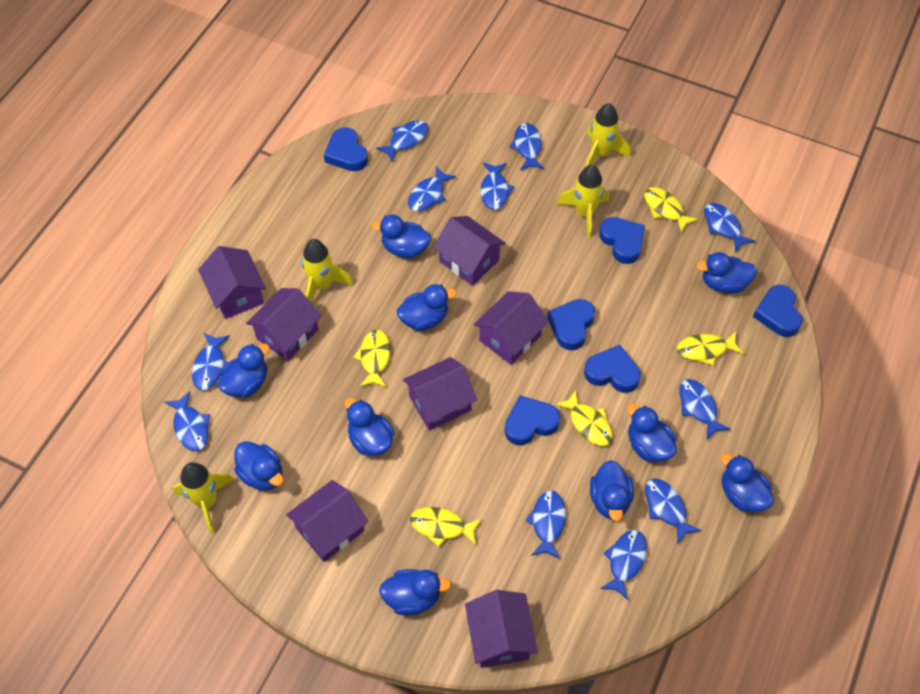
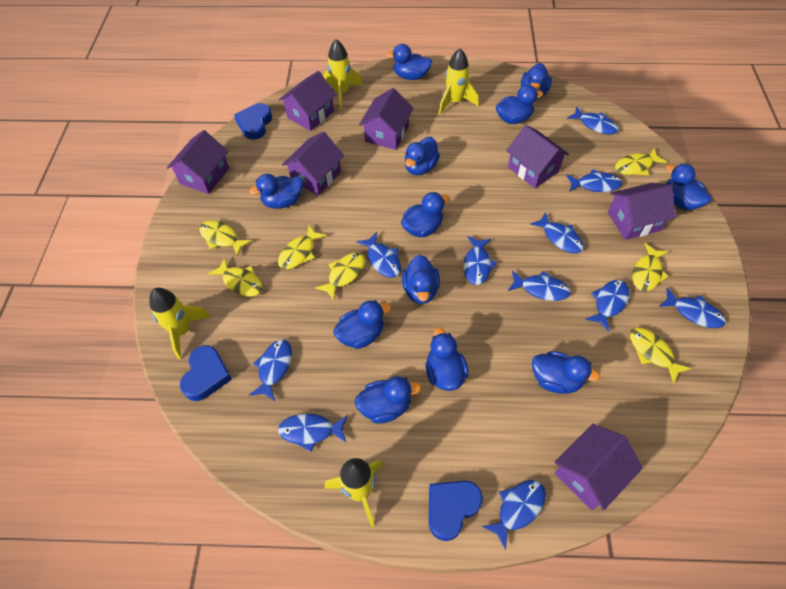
blue duck: 10 -> 12
blue heart: 6 -> 3
yellow fish: 5 -> 7

